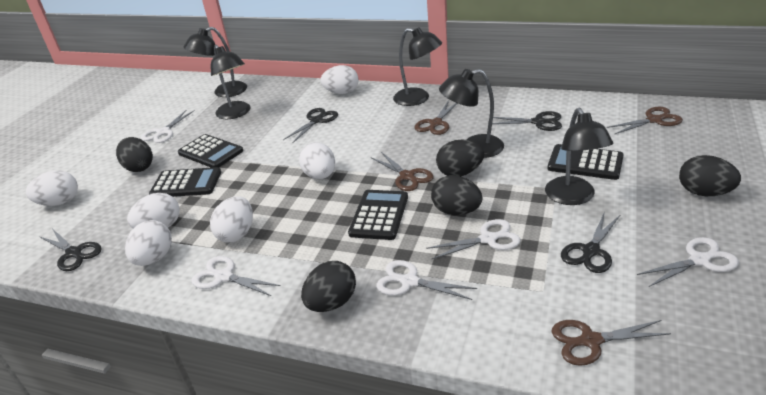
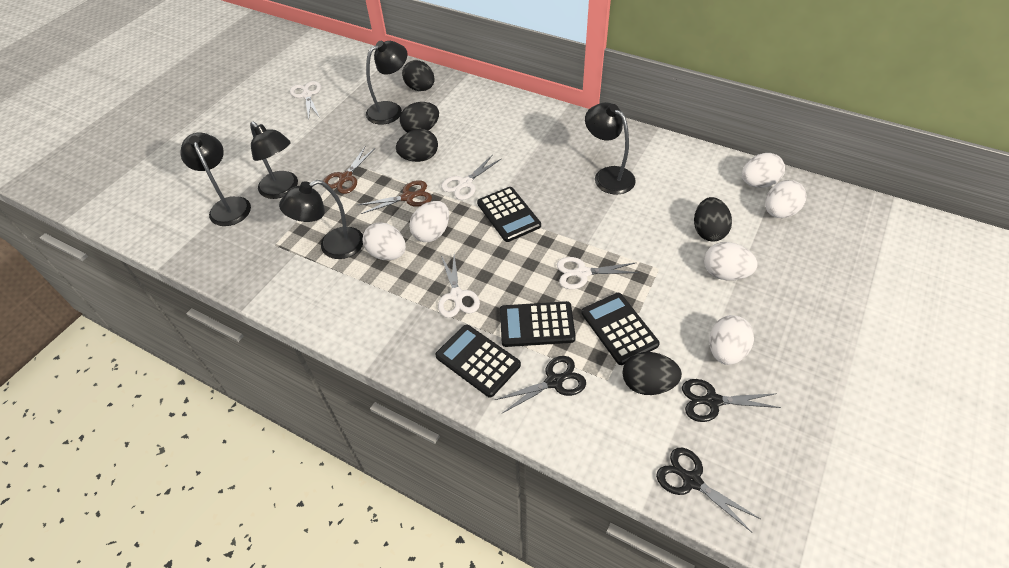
black scissors: 4 -> 3
brown scissors: 4 -> 2
white scissors: 5 -> 4

